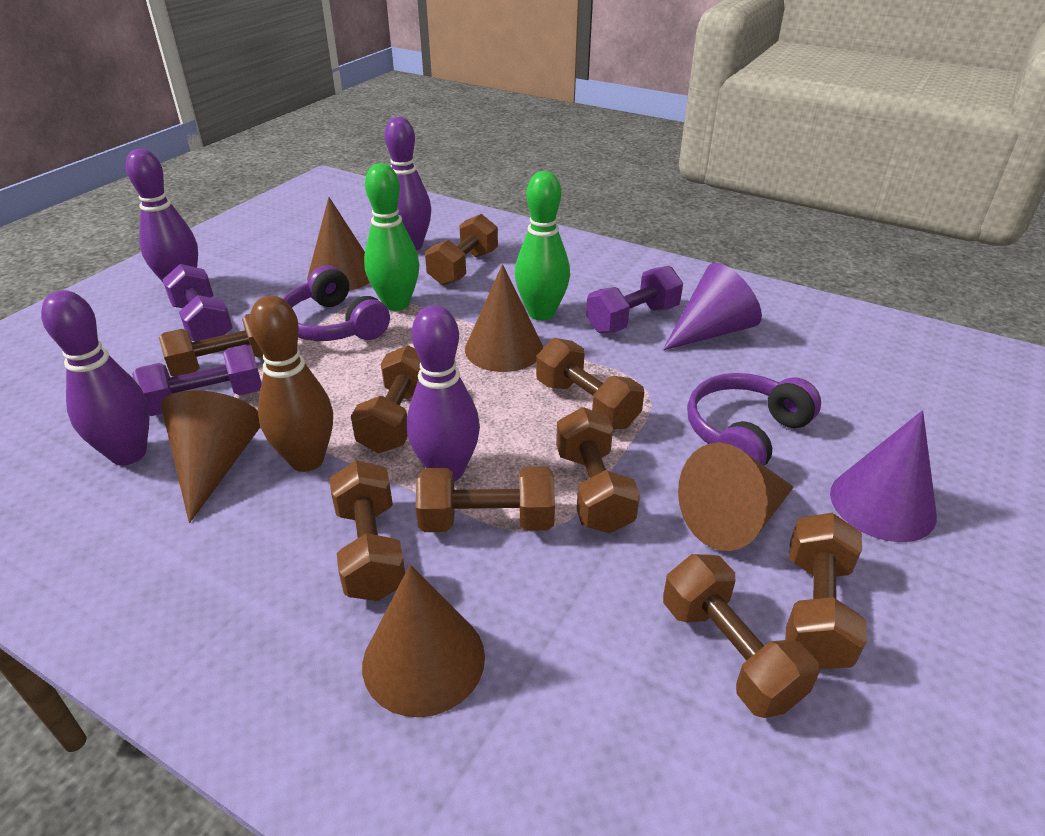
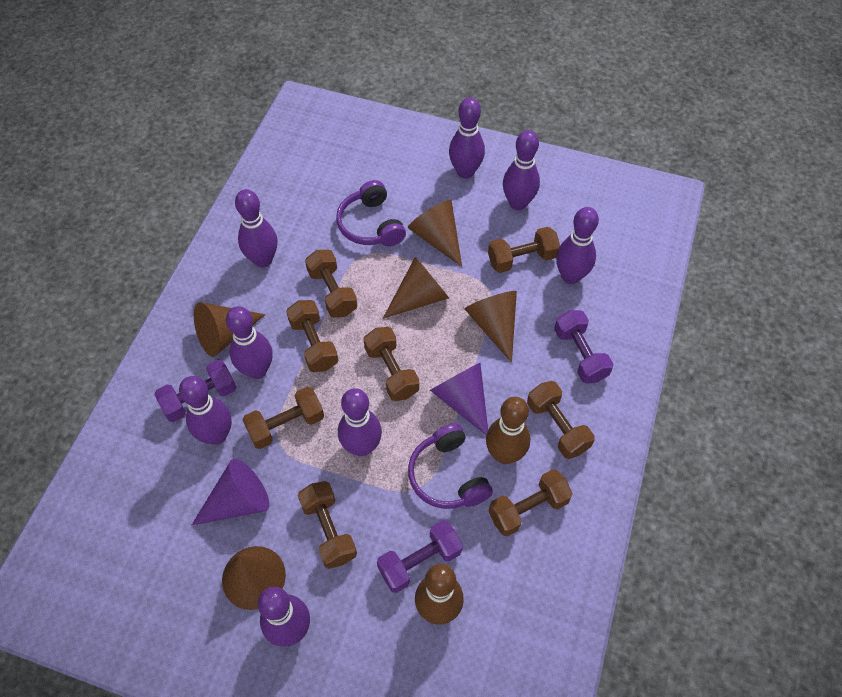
brown bowling pin: 1 -> 2
brown dumbbell: 9 -> 8
green bowling pin: 2 -> 0
purple bowling pin: 4 -> 8

